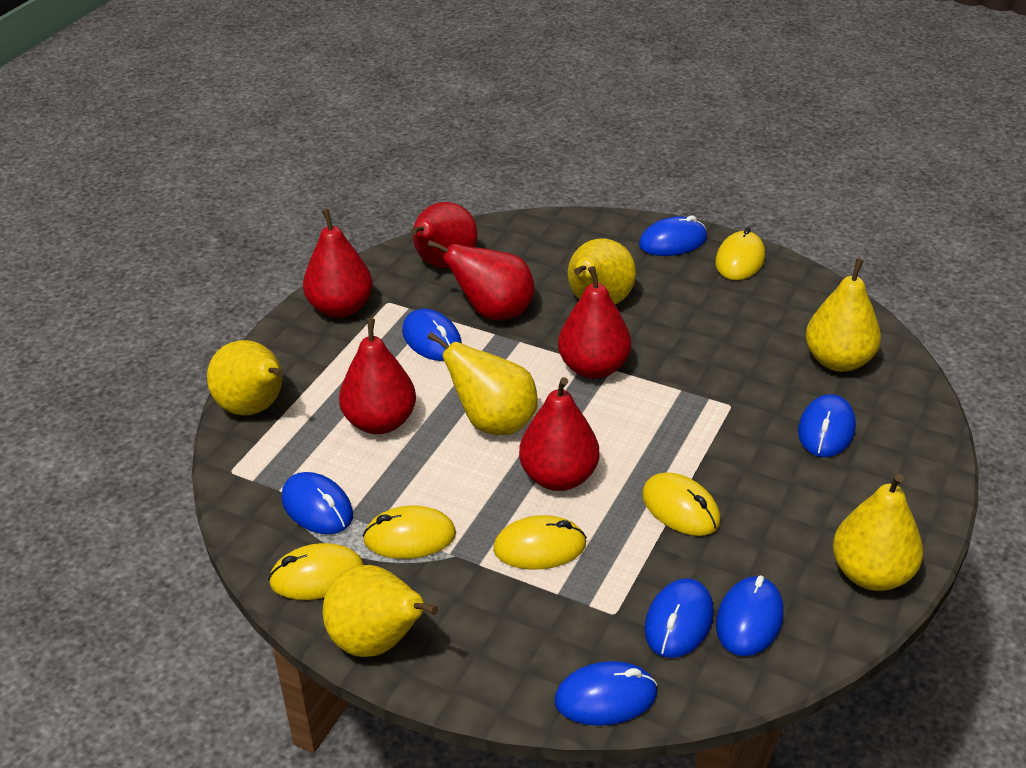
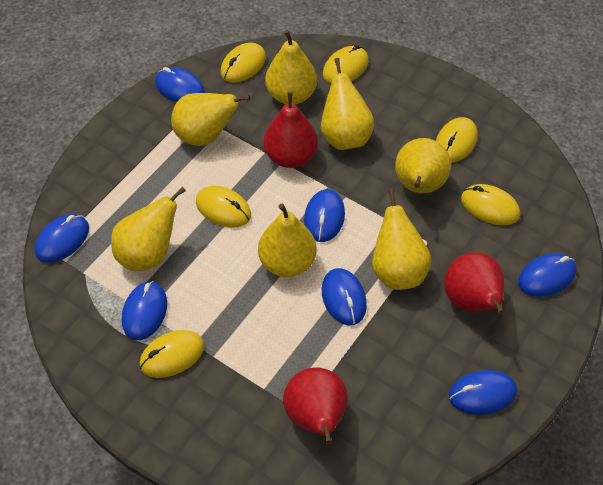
red pear: 6 -> 3
yellow mouse: 5 -> 6
yellow pear: 6 -> 7

